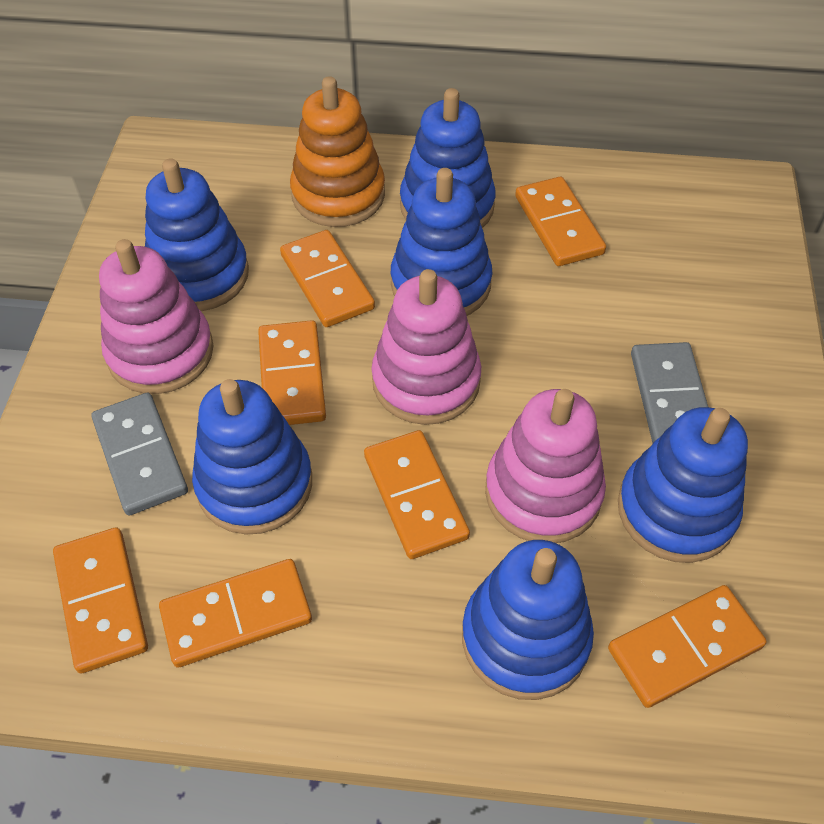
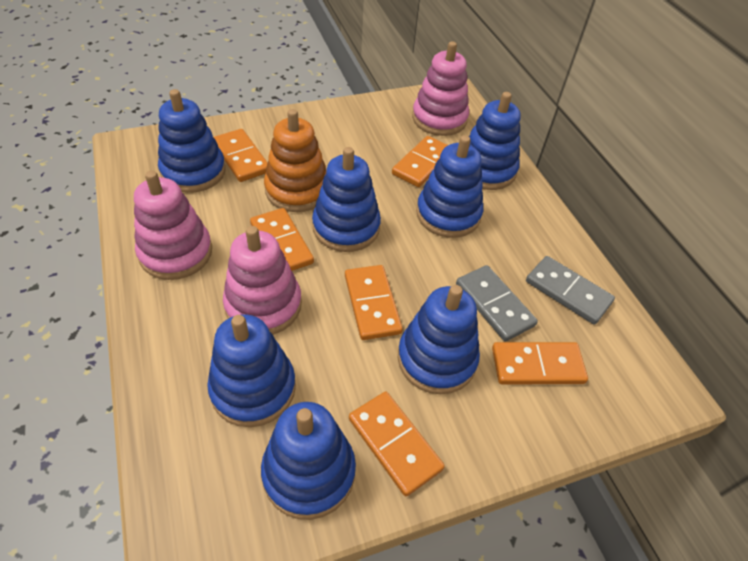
blue stacking toy: 6 -> 7
orange domino: 7 -> 6

